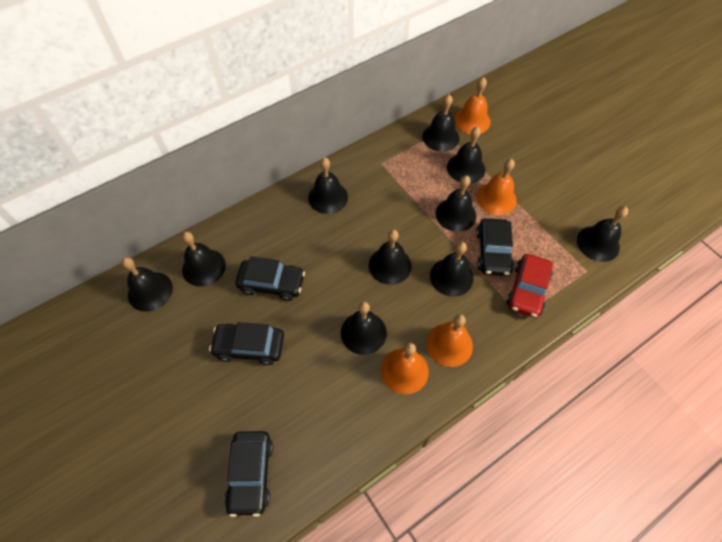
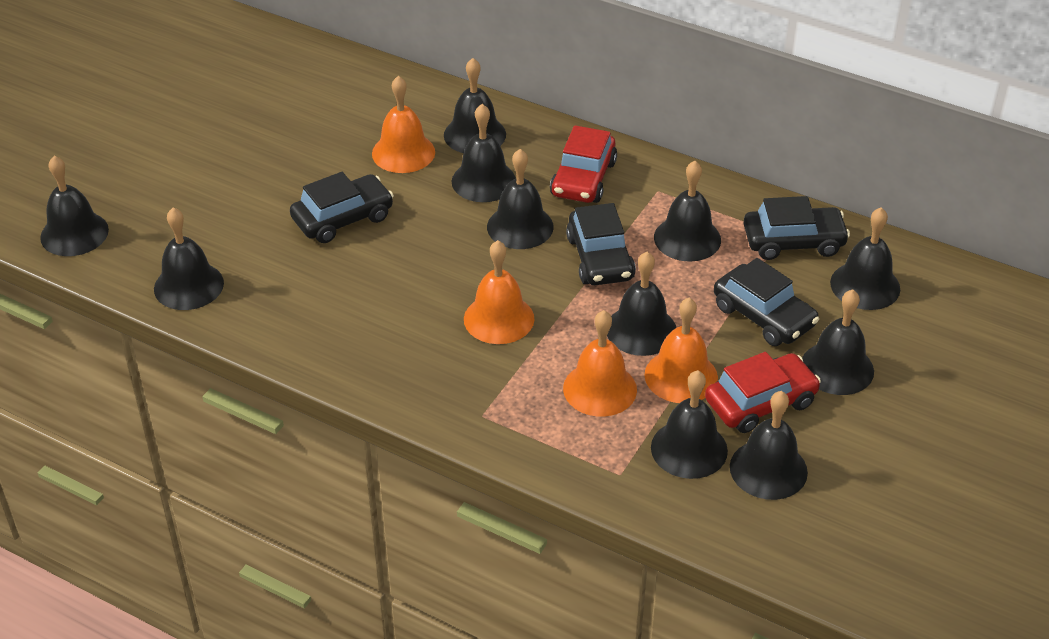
black bell: 10 -> 11
red car: 1 -> 2

